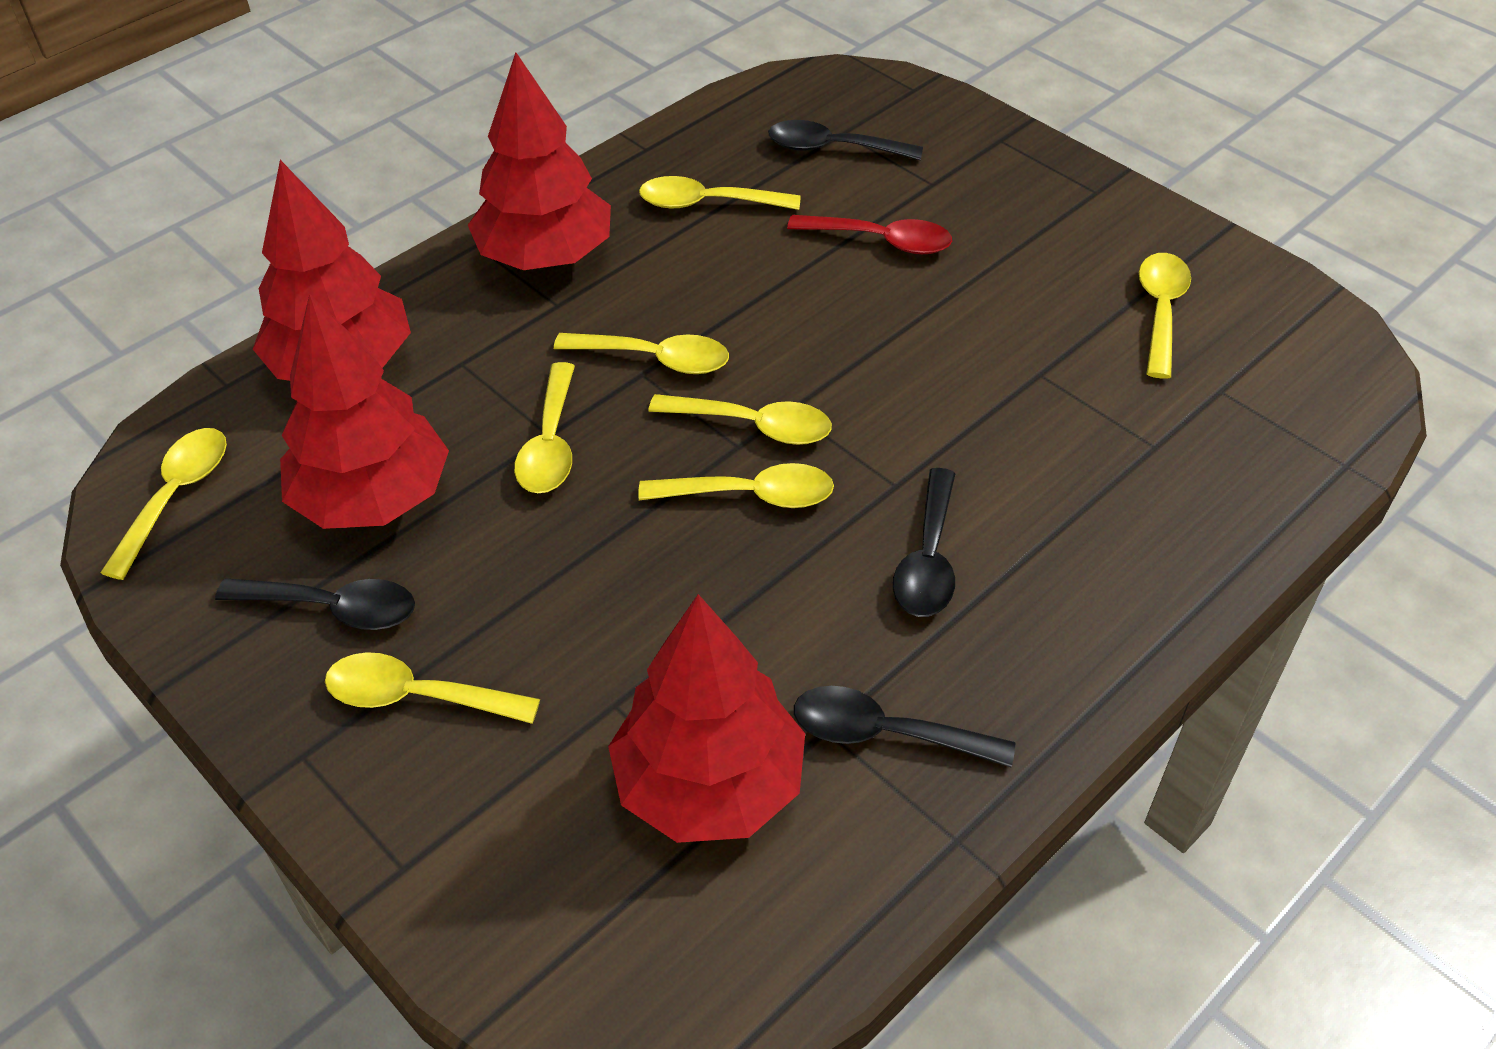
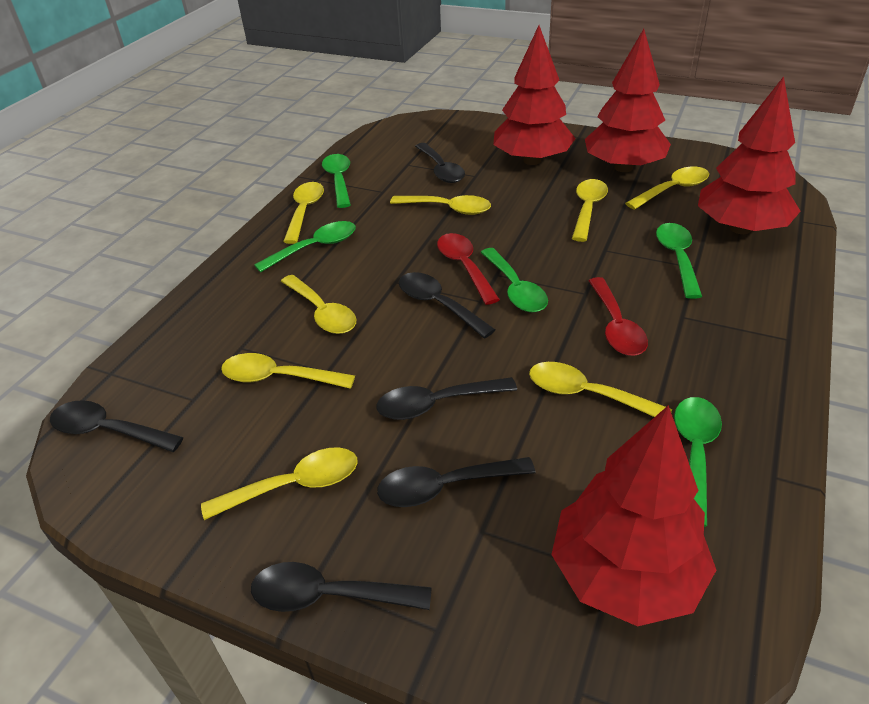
black spoon: 4 -> 6
green spoon: 0 -> 5
red spoon: 1 -> 2

